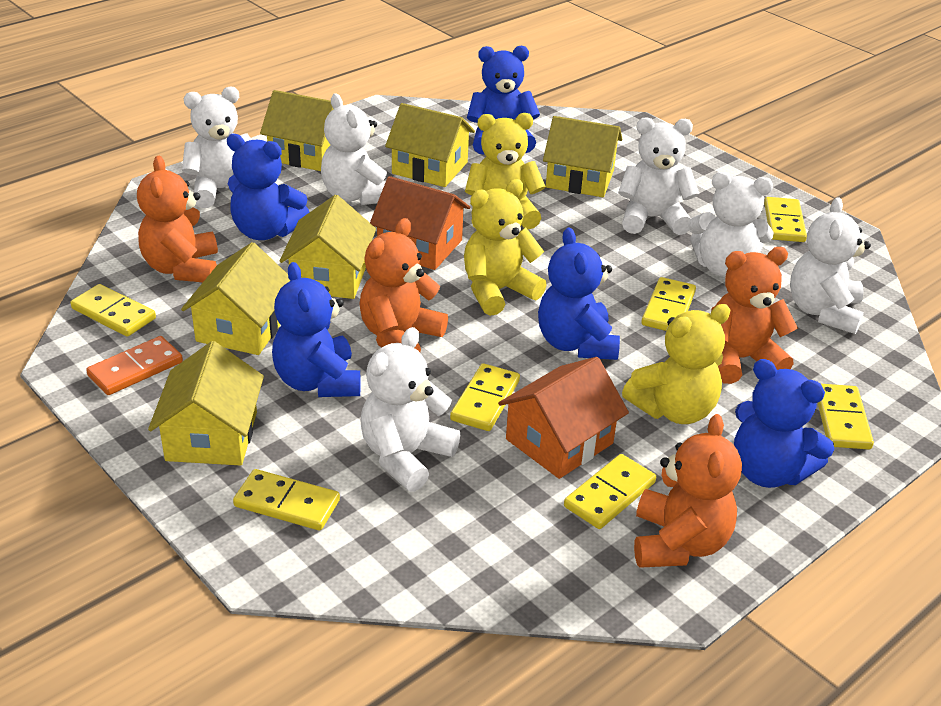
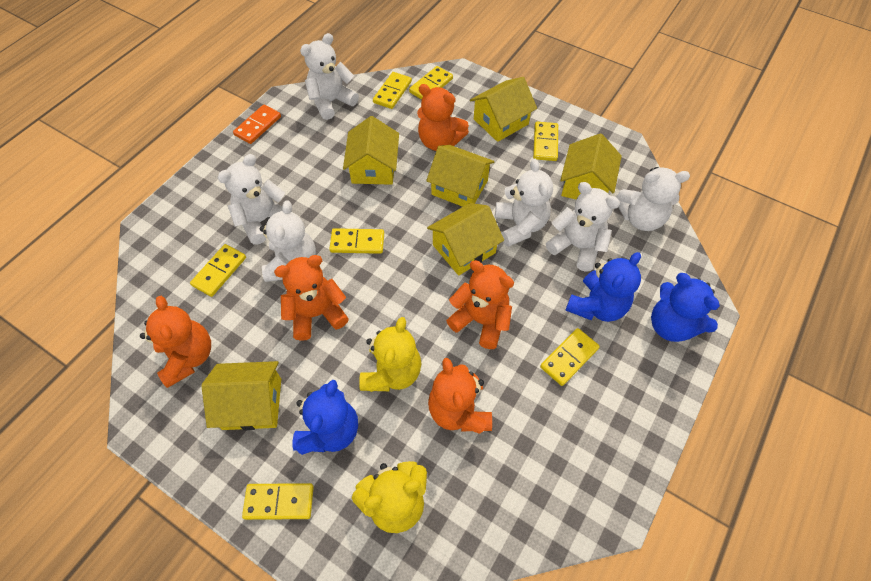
blue teddy bear: 5 -> 3
orange house: 2 -> 0
orange teddy bear: 4 -> 5
yellow teddy bear: 3 -> 2

